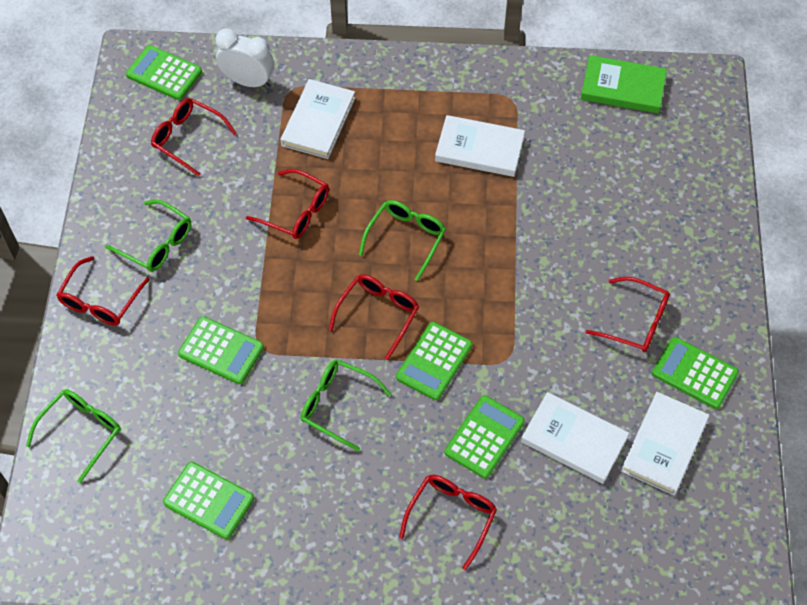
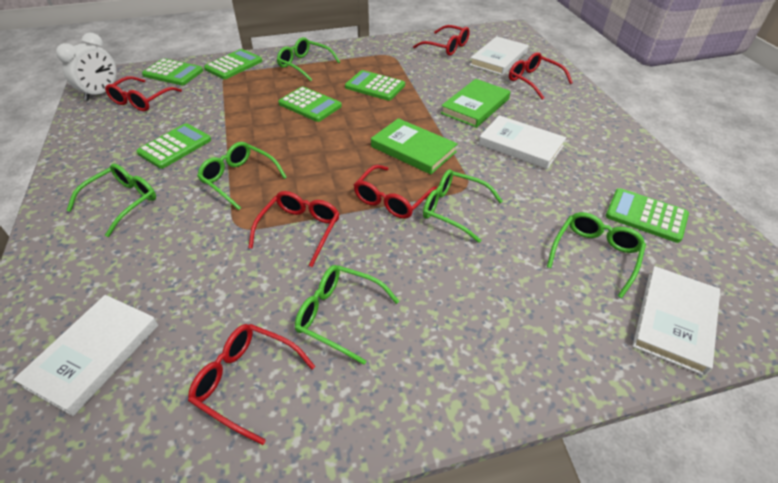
green book: 1 -> 2
green glasses: 4 -> 6

